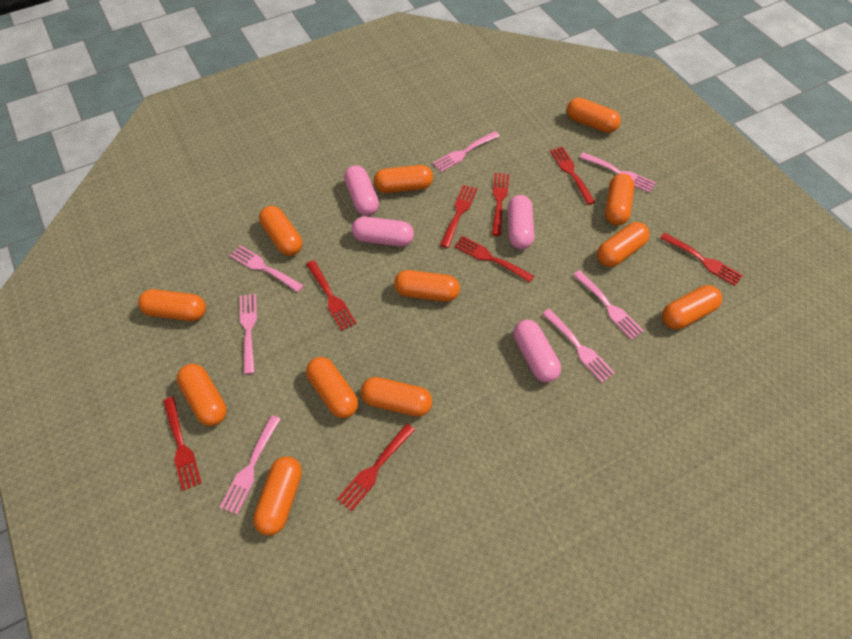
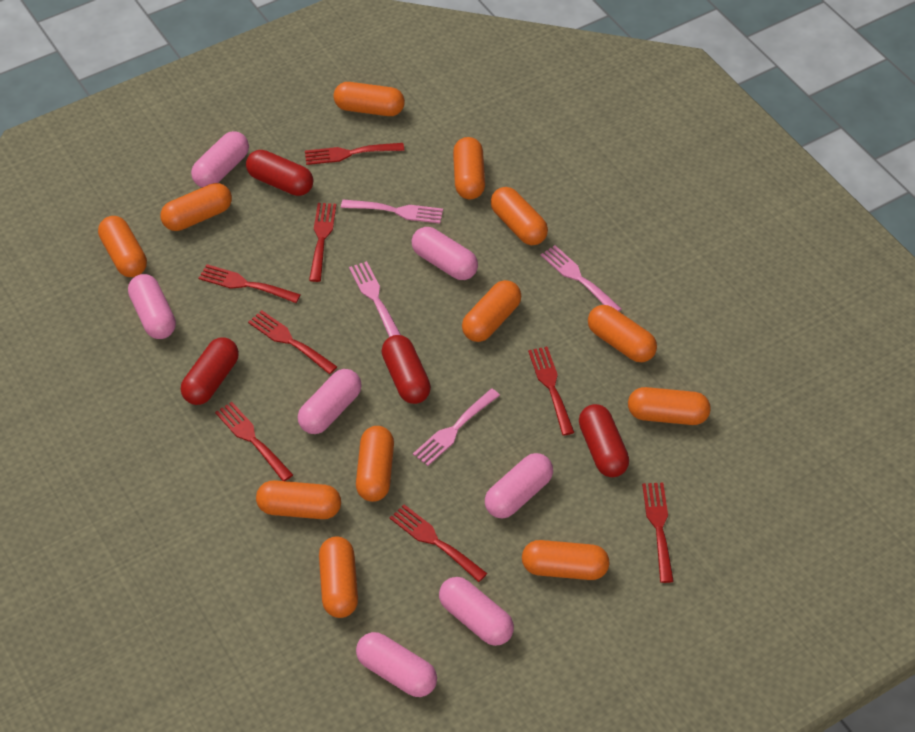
pink capsule: 4 -> 7
pink fork: 7 -> 4
red capsule: 0 -> 4

